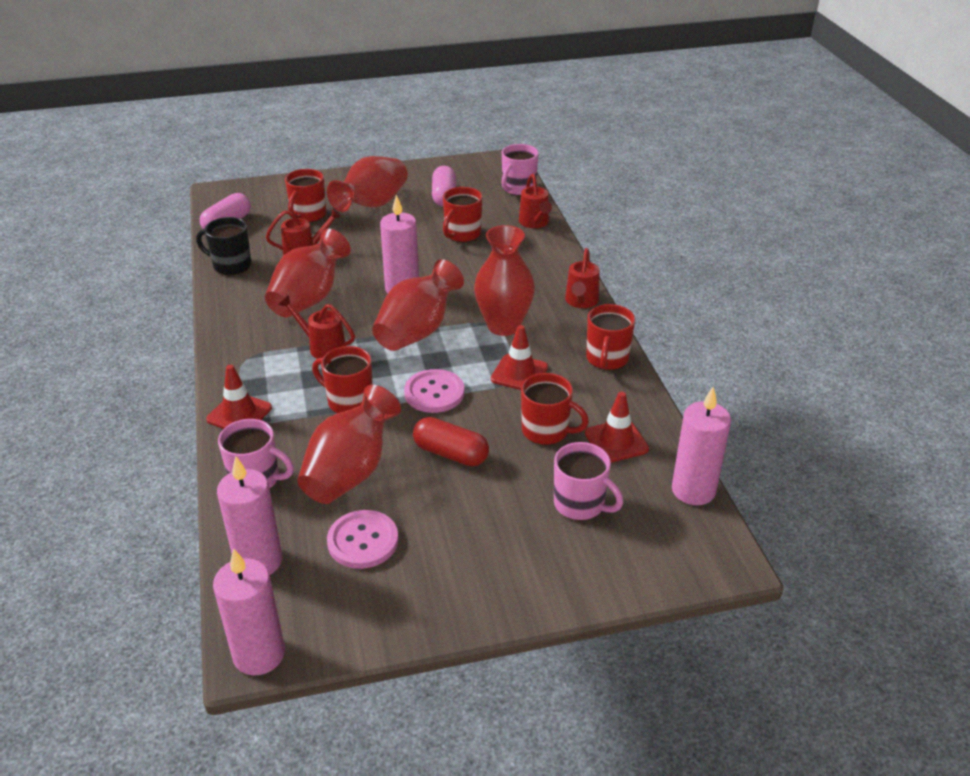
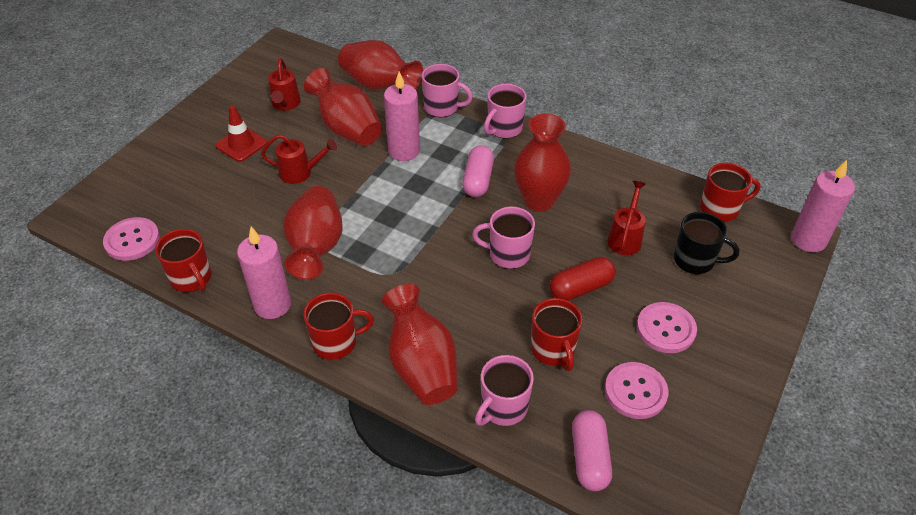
pink button: 2 -> 3
pink candle: 4 -> 3
pink mug: 3 -> 4
red mug: 5 -> 4
red traffic cone: 3 -> 1
red watering can: 4 -> 3

